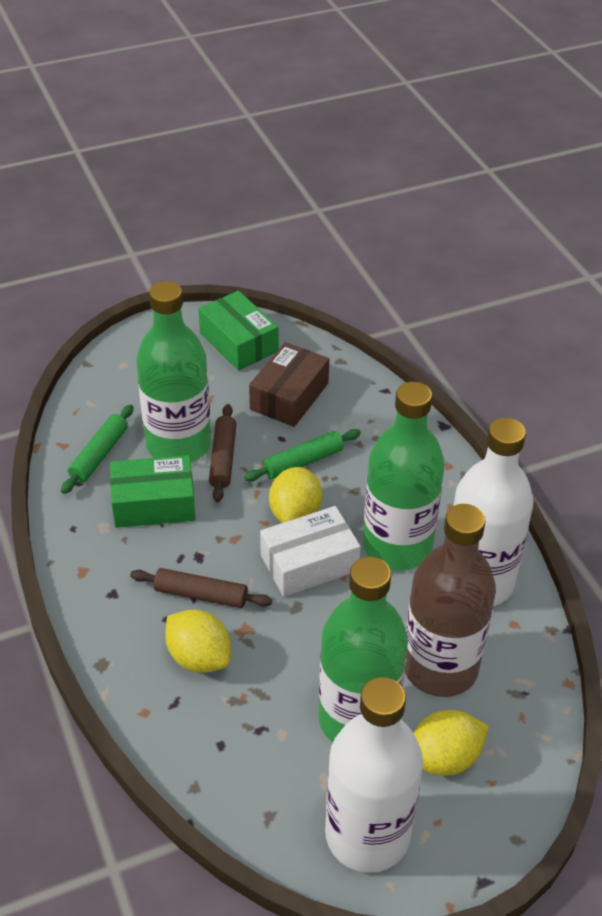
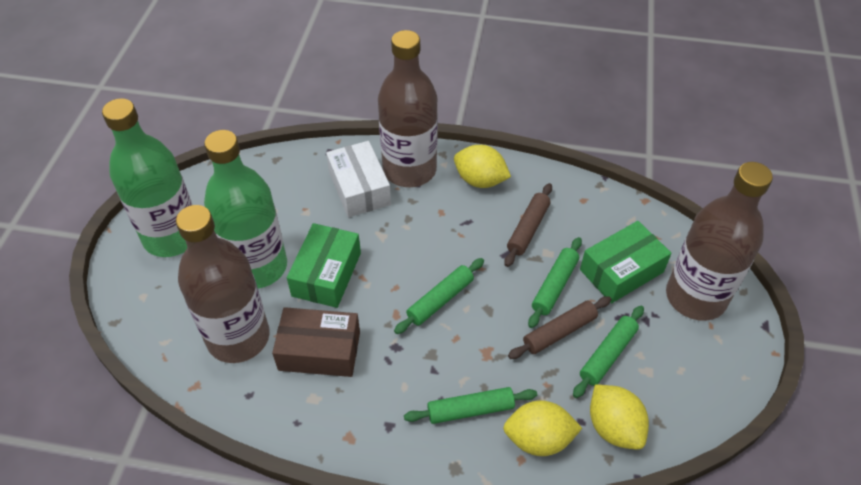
brown bottle: 1 -> 3
green bottle: 3 -> 2
green rolling pin: 2 -> 4
white bottle: 2 -> 0

